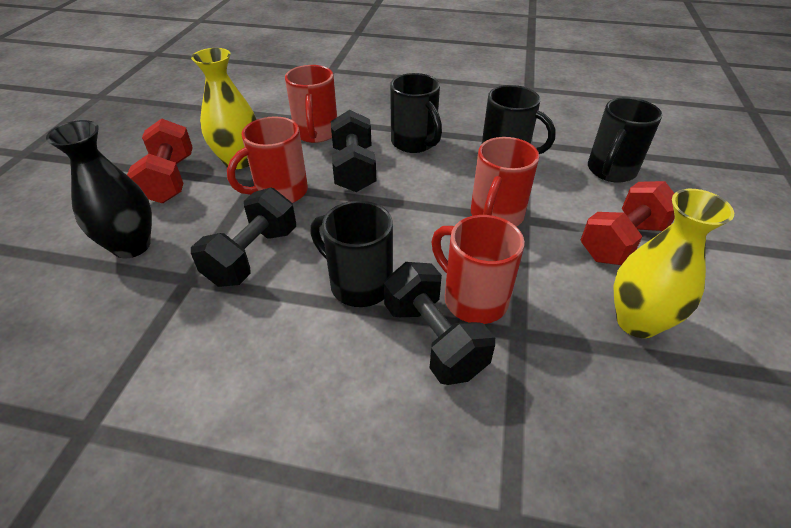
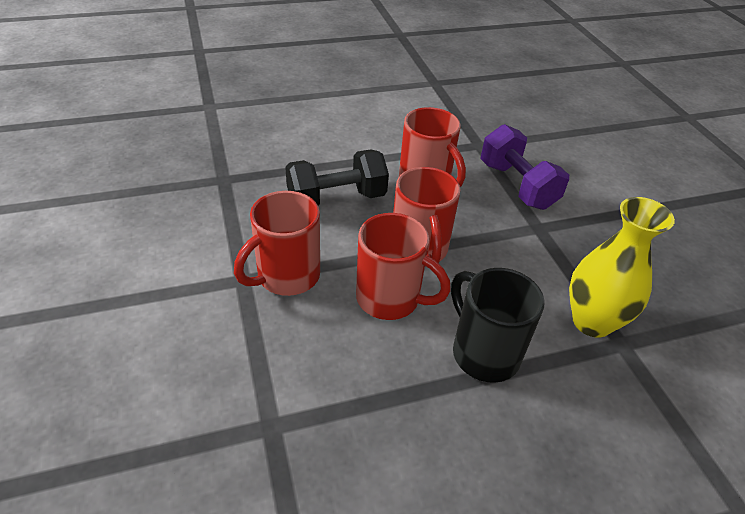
black dumbbell: 3 -> 1
black mug: 4 -> 1
black vase: 1 -> 0
purple dumbbell: 0 -> 1
red dumbbell: 2 -> 0
yellow vase: 2 -> 1

